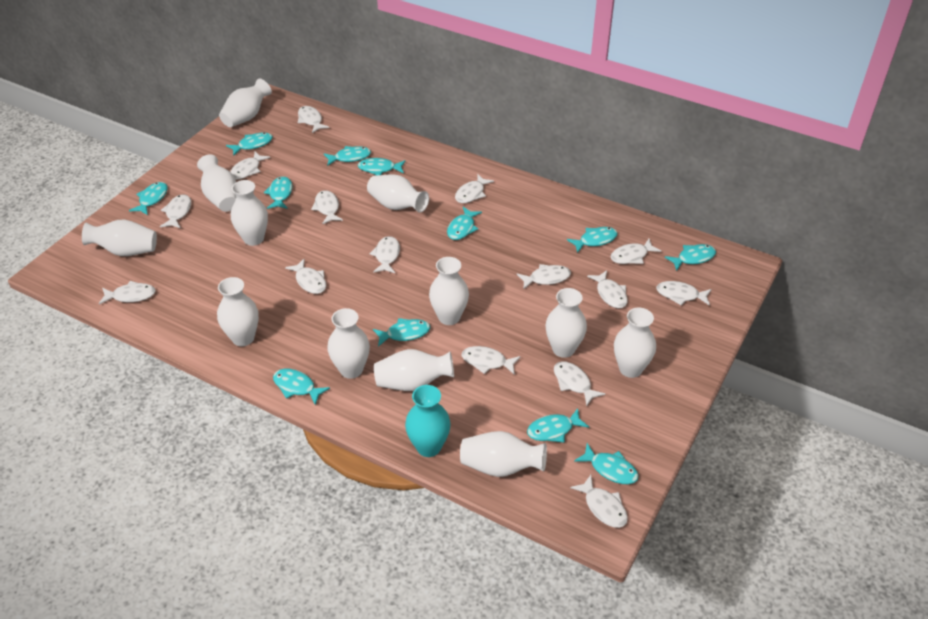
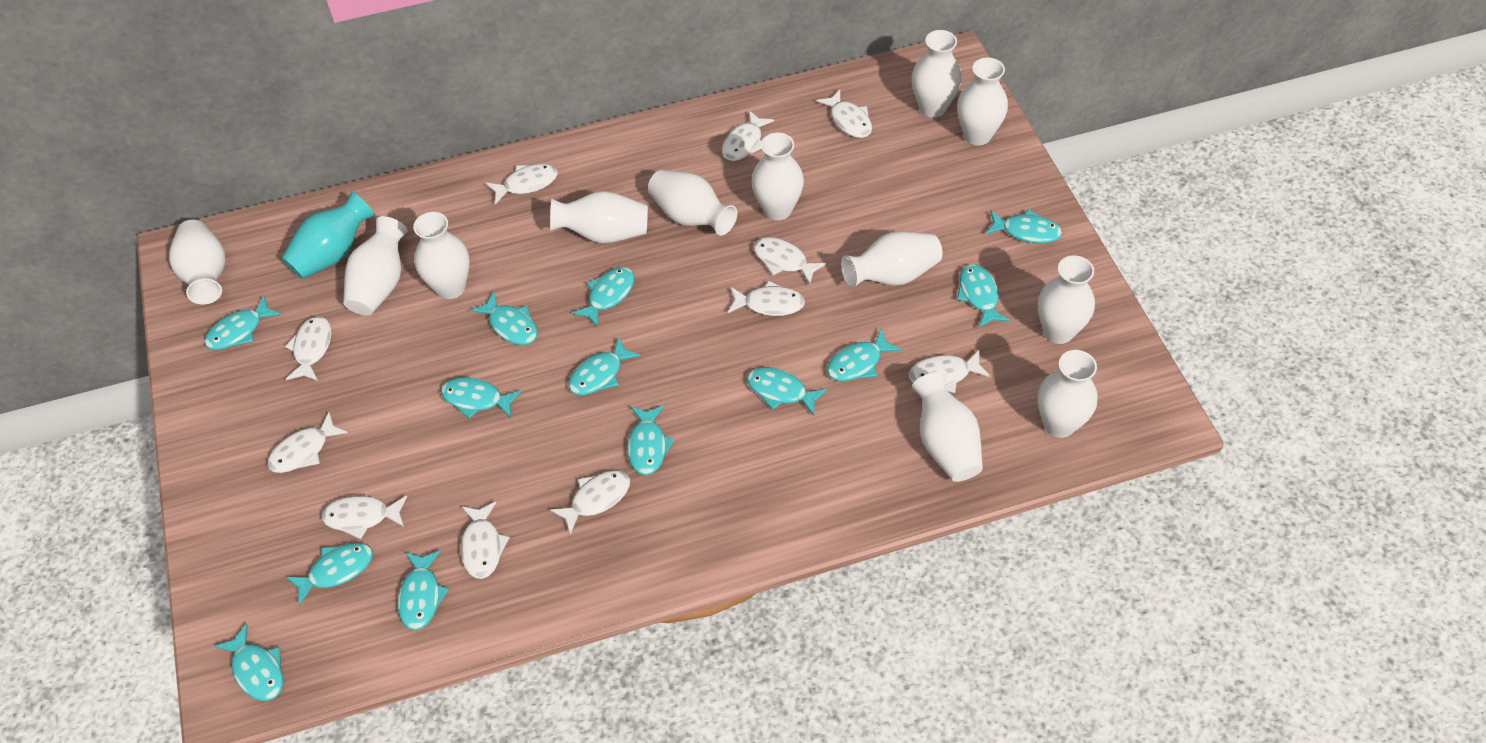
turquoise fish: 12 -> 13
white fish: 15 -> 11

